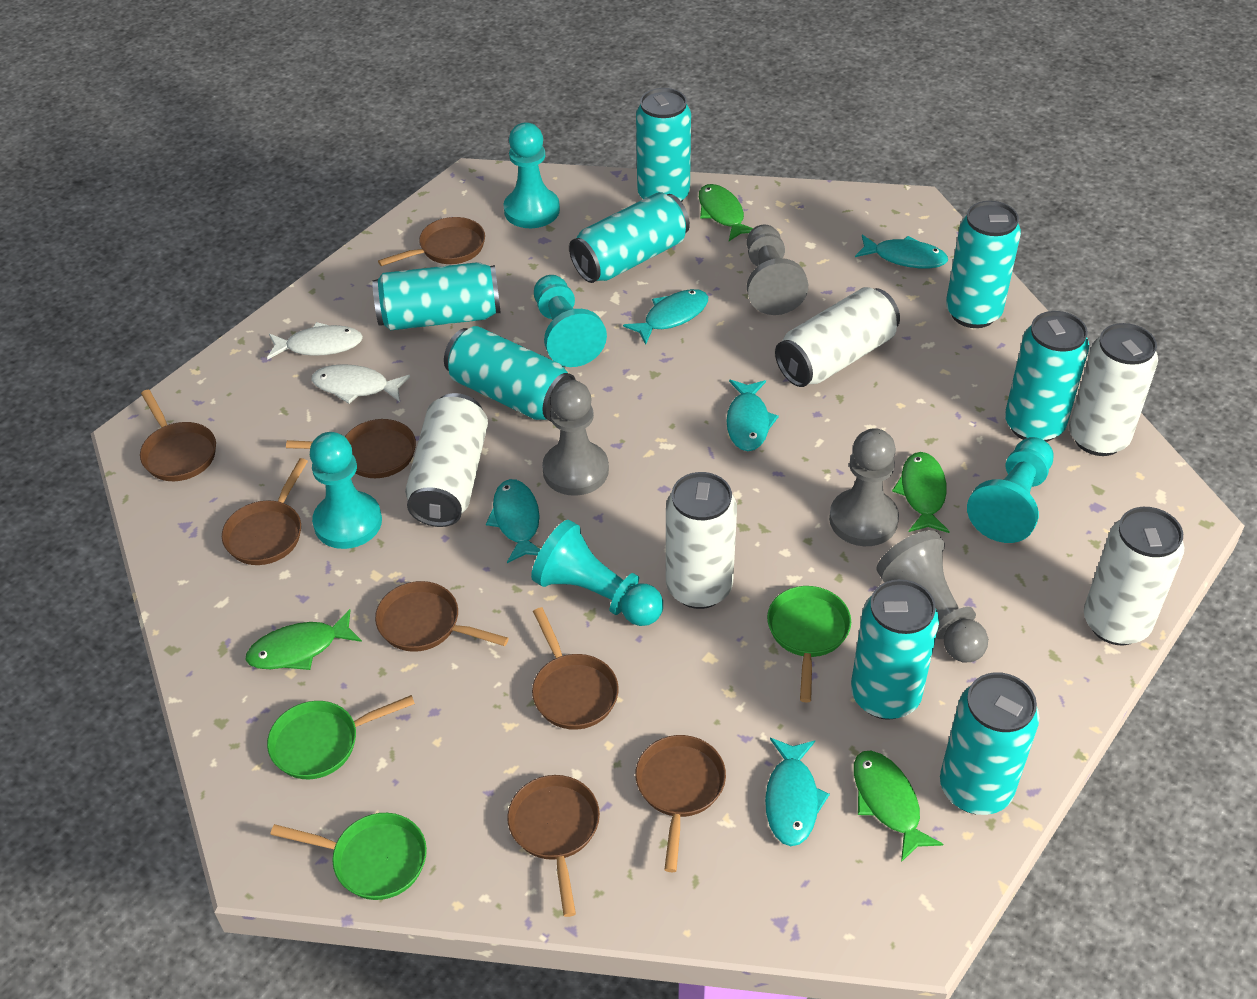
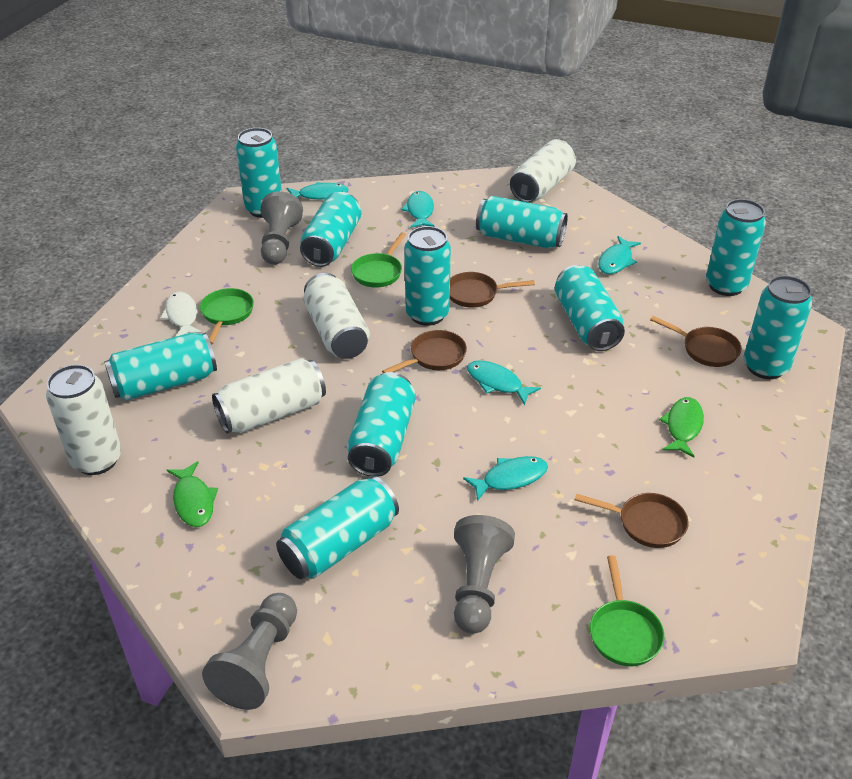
brown pan: 8 -> 4
green fish: 4 -> 2
grey pawn: 4 -> 3
turquoise can: 8 -> 10
turquoise pawn: 5 -> 0
white can: 5 -> 4
white fish: 2 -> 1

